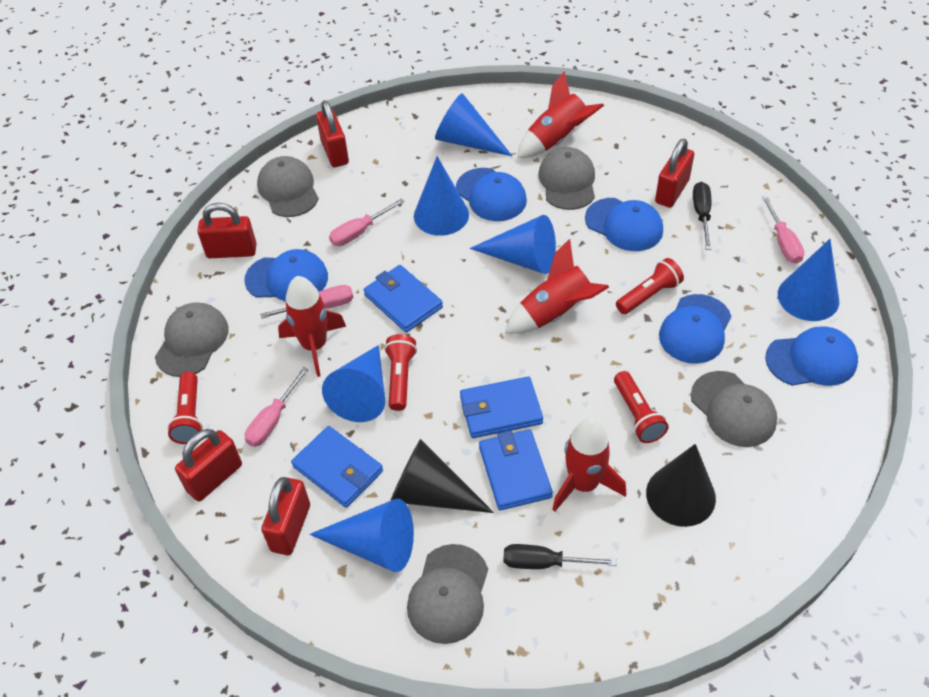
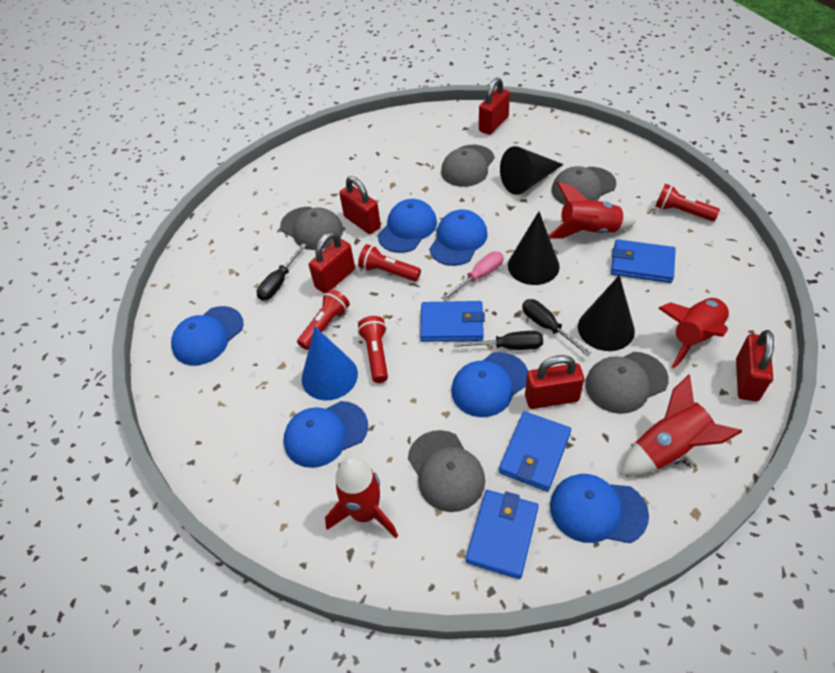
black cone: 2 -> 3
black screwdriver: 2 -> 3
blue cap: 5 -> 6
blue cone: 6 -> 1
pink screwdriver: 4 -> 1

